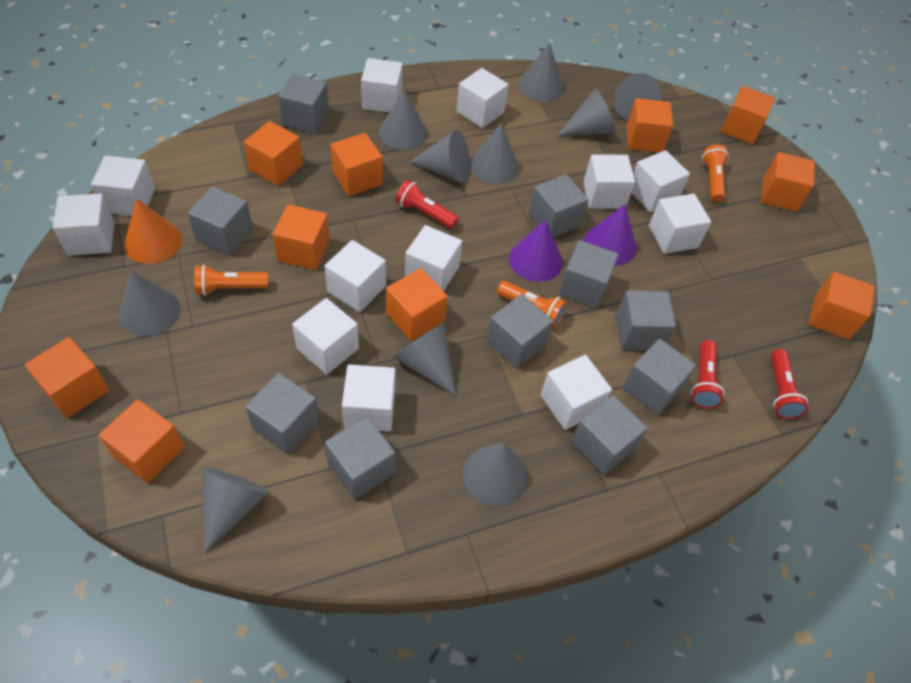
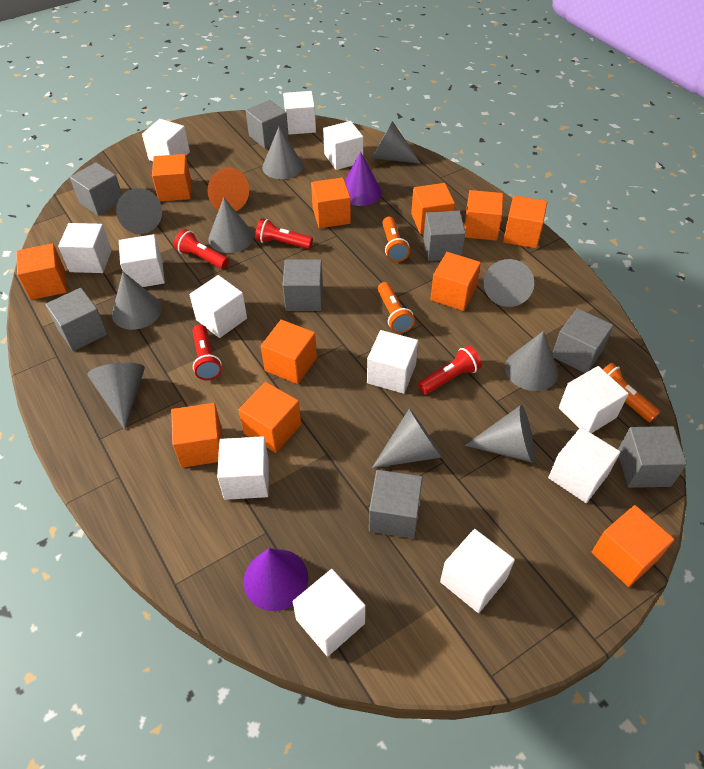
grey cube: 10 -> 8
orange cube: 10 -> 11
red flashlight: 3 -> 4

